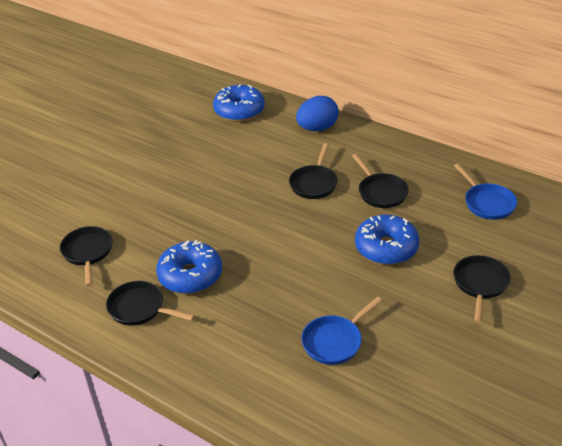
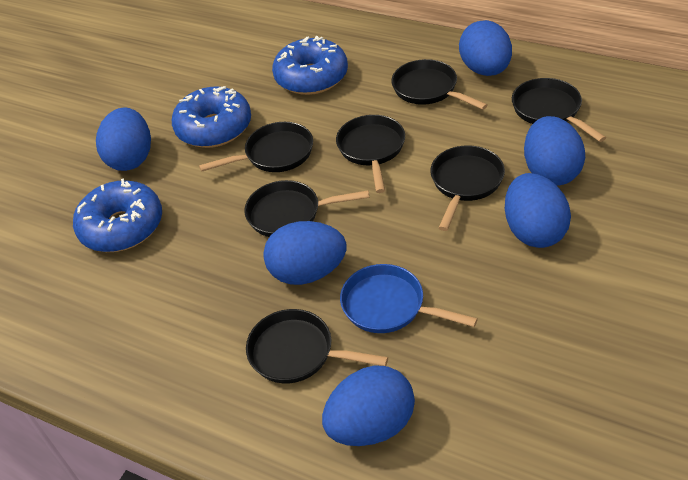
black pan: 5 -> 7
blue egg: 1 -> 6
blue pan: 2 -> 1

